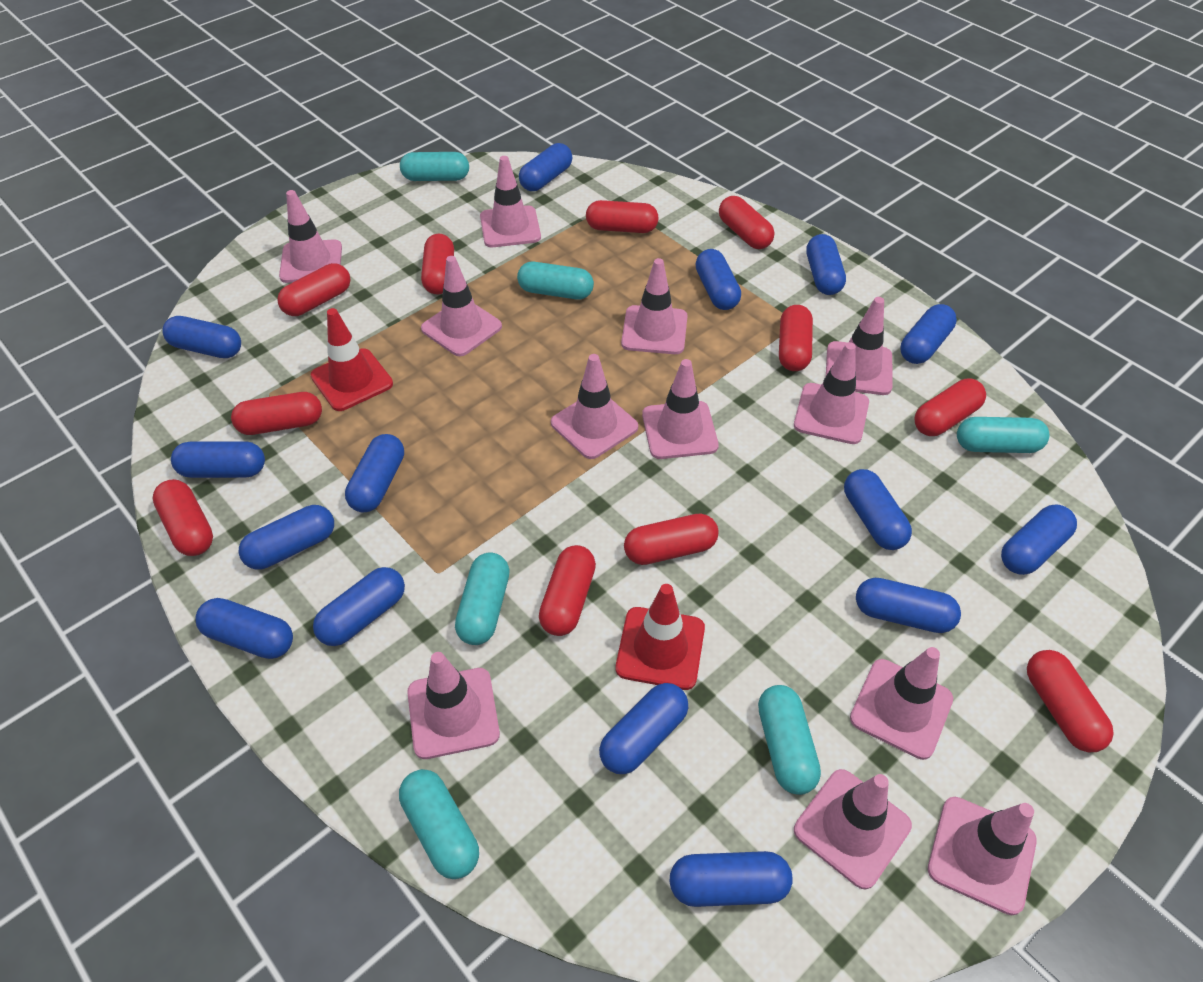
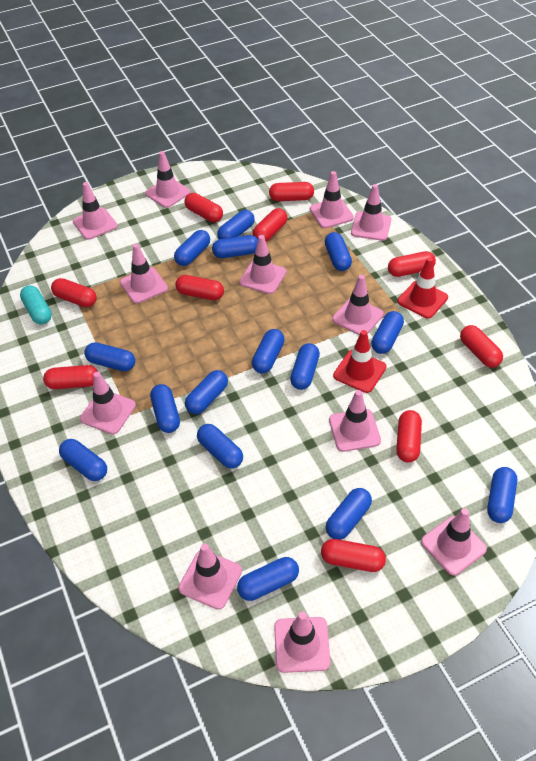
red capsule: 11 -> 10
turquoise capsule: 6 -> 1

